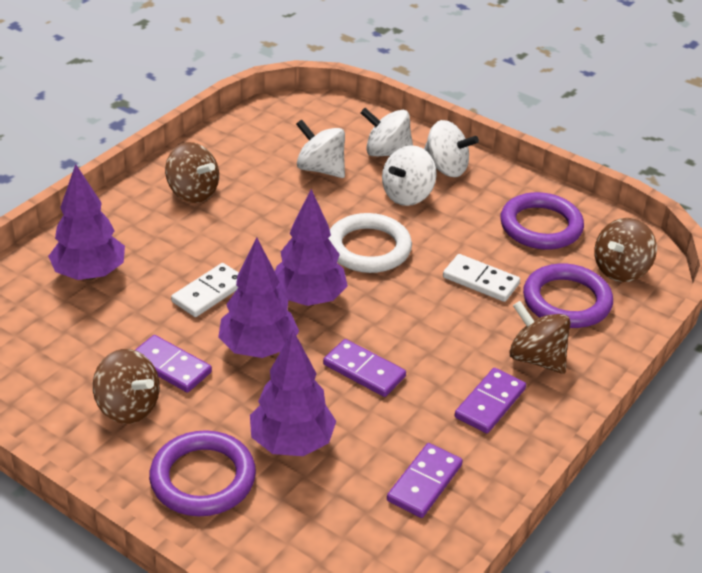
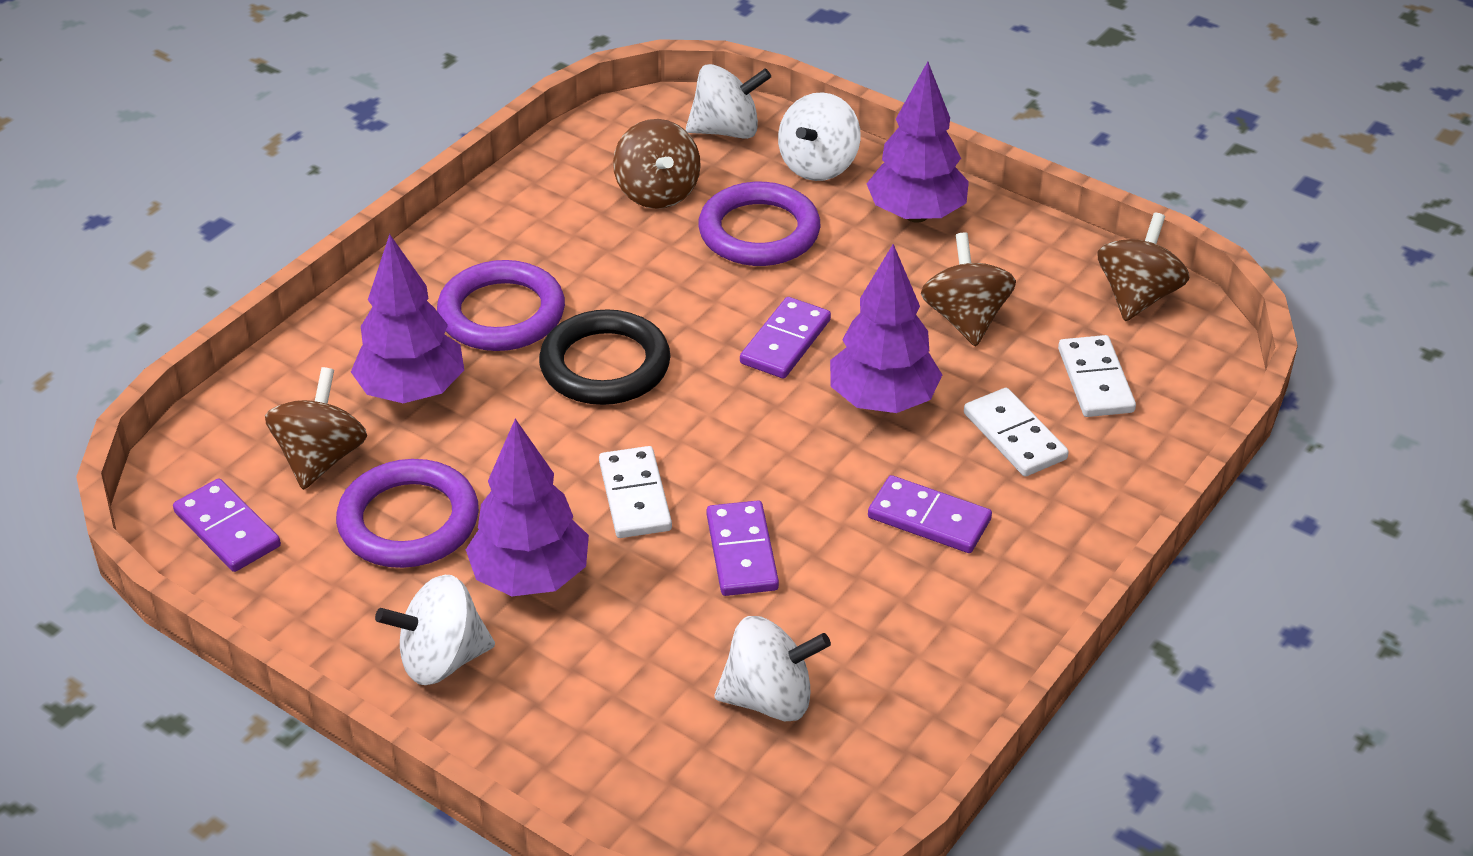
black ring: 0 -> 1
white domino: 2 -> 3
white ring: 1 -> 0

